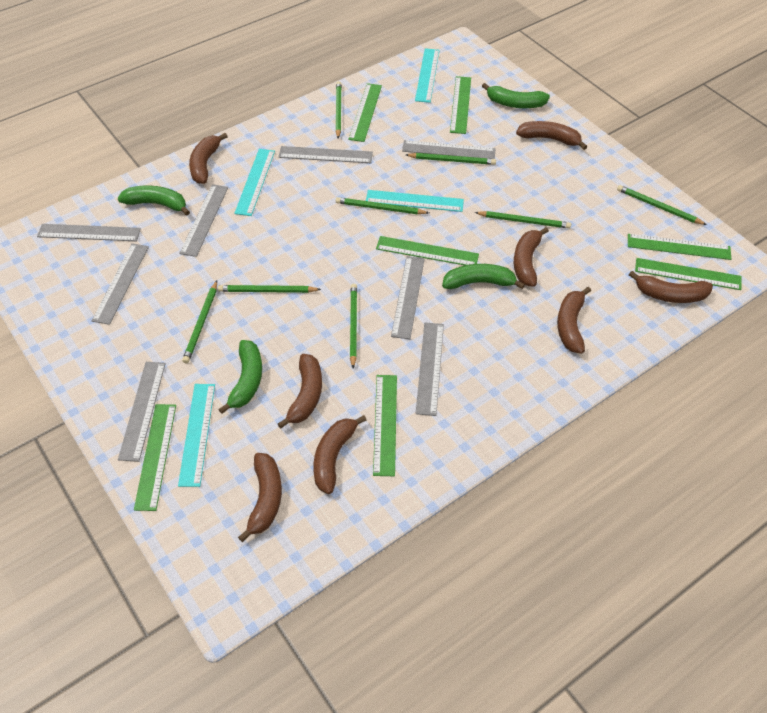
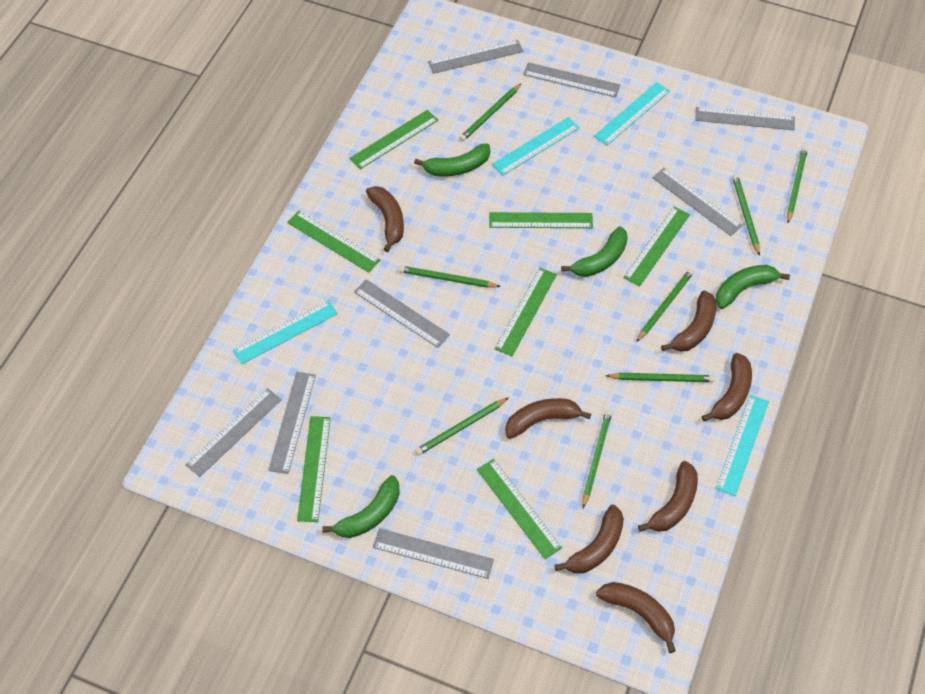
brown banana: 8 -> 7

